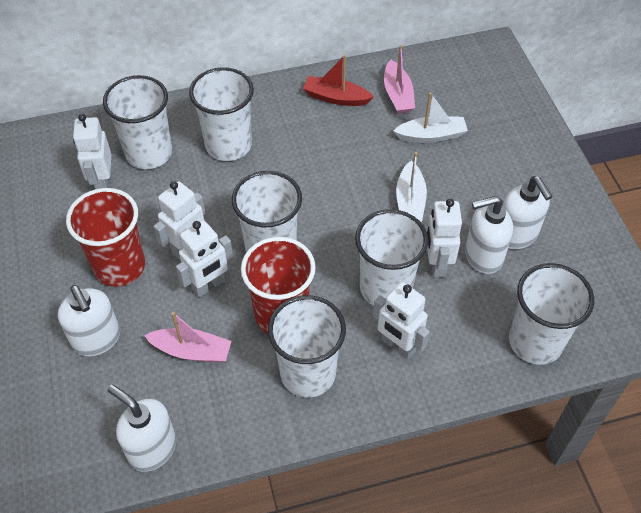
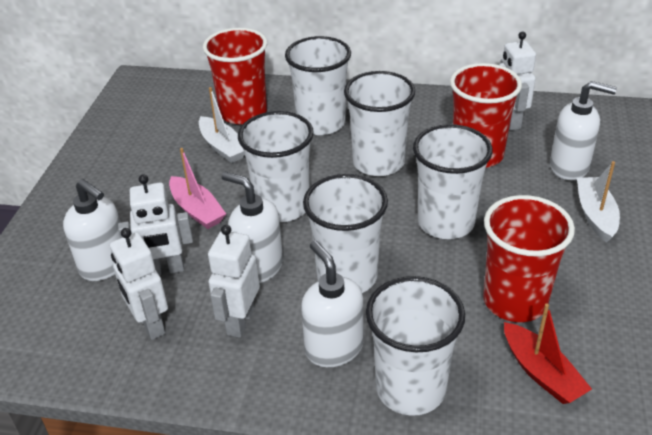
pink boat: 2 -> 1
red cup: 2 -> 3
white robot: 5 -> 4

